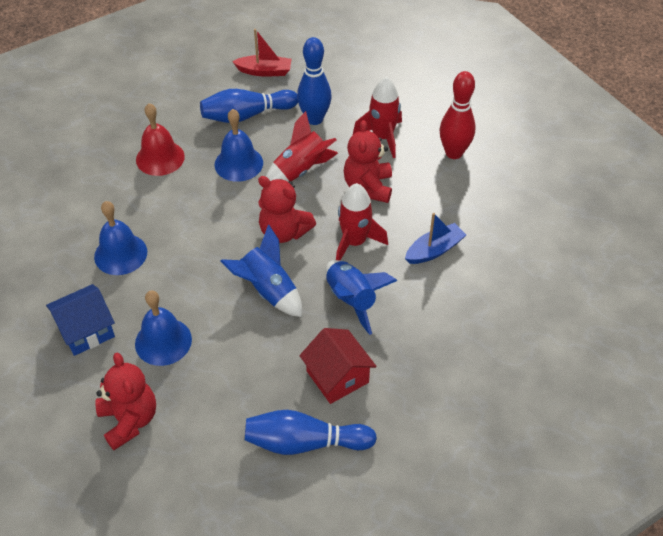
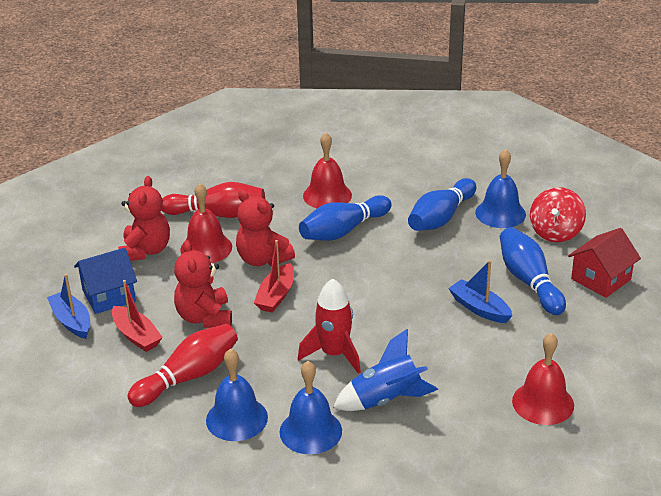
blue boat: 1 -> 2
blue rocket: 2 -> 1
red bell: 1 -> 3
red boat: 1 -> 2
red bowling pin: 1 -> 2
red rocket: 3 -> 1
red spinning top: 0 -> 1

